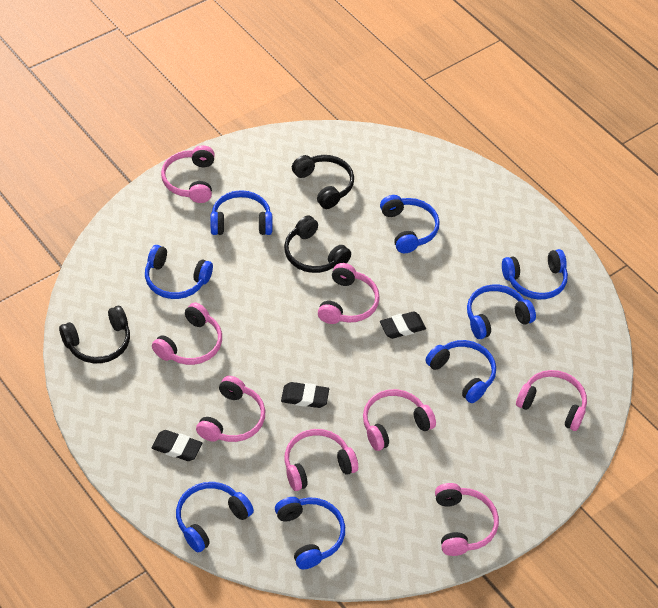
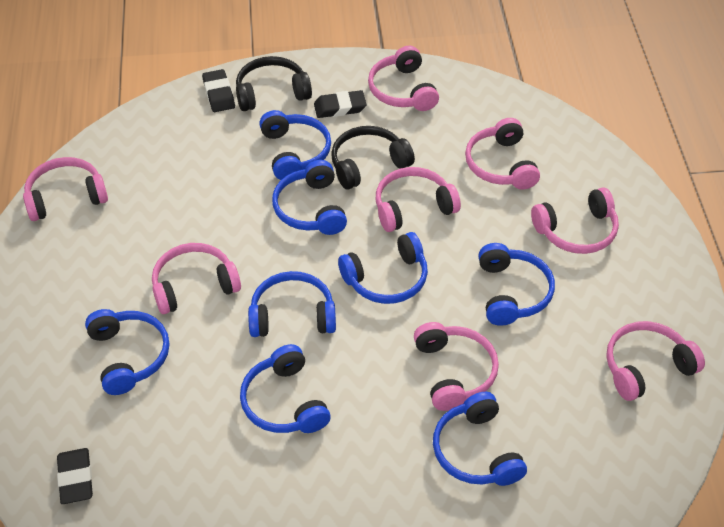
black headphones: 3 -> 2

